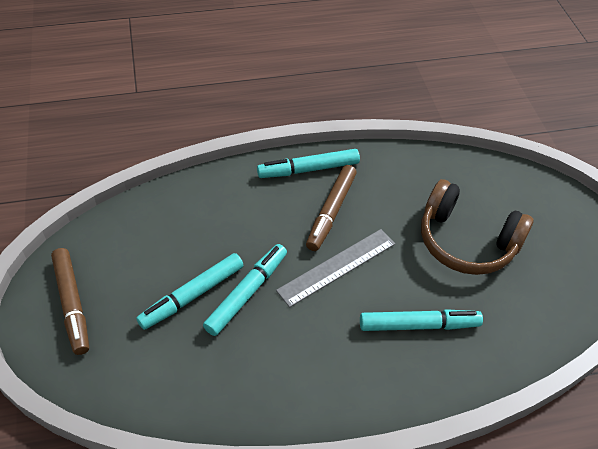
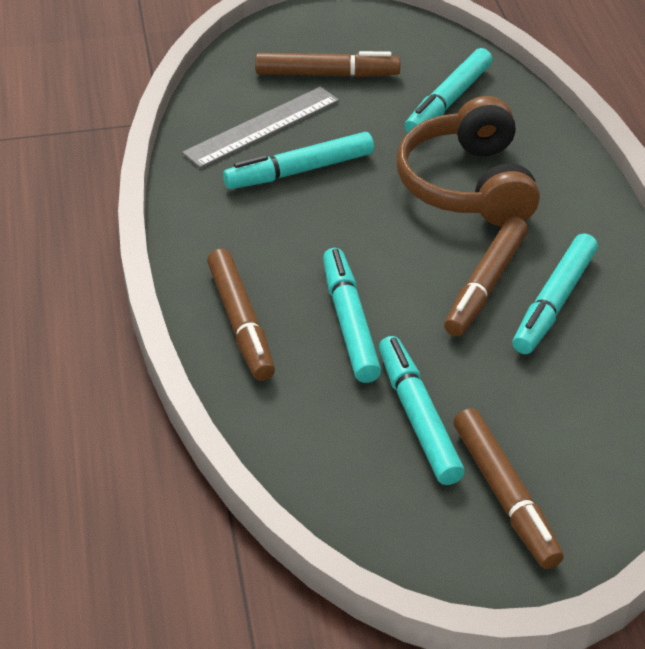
brown marker: 2 -> 4
turquoise marker: 4 -> 5

